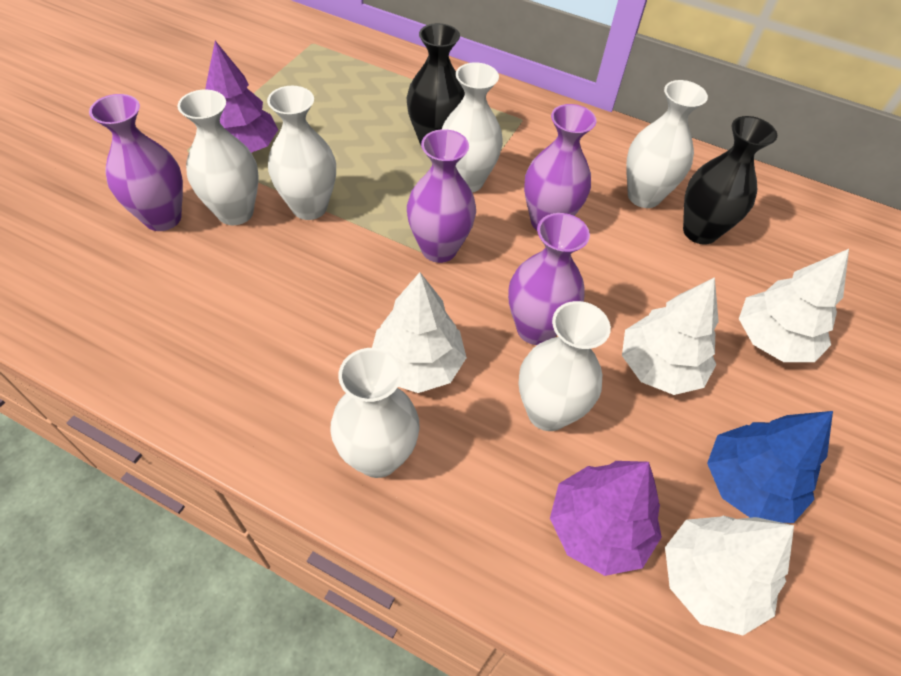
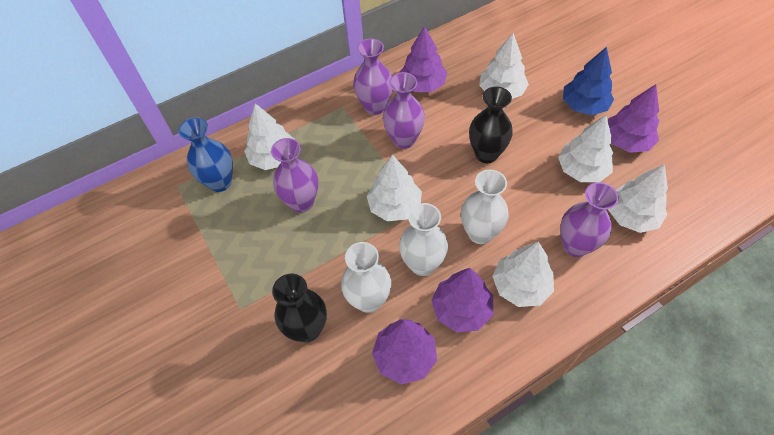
blue vase: 0 -> 1
purple tree: 2 -> 4
white tree: 4 -> 6
white vase: 6 -> 3

